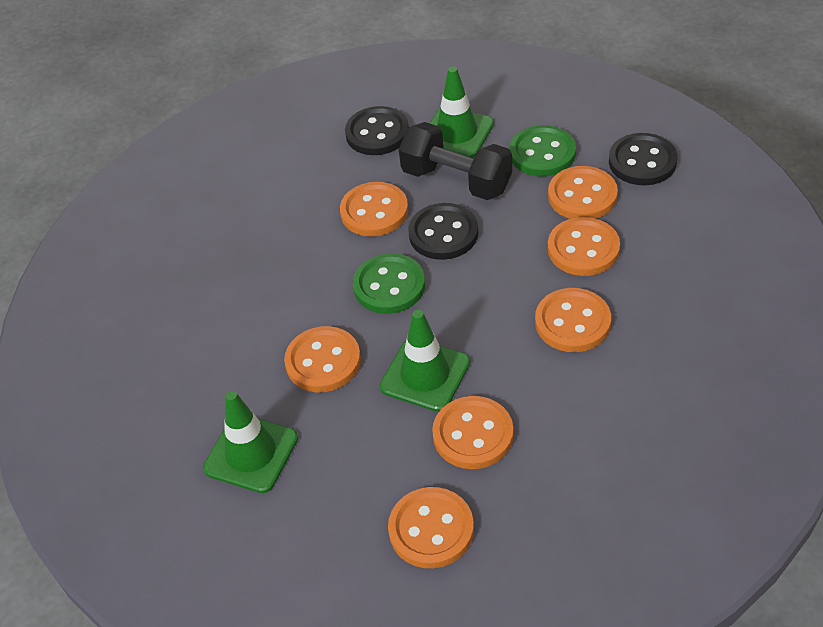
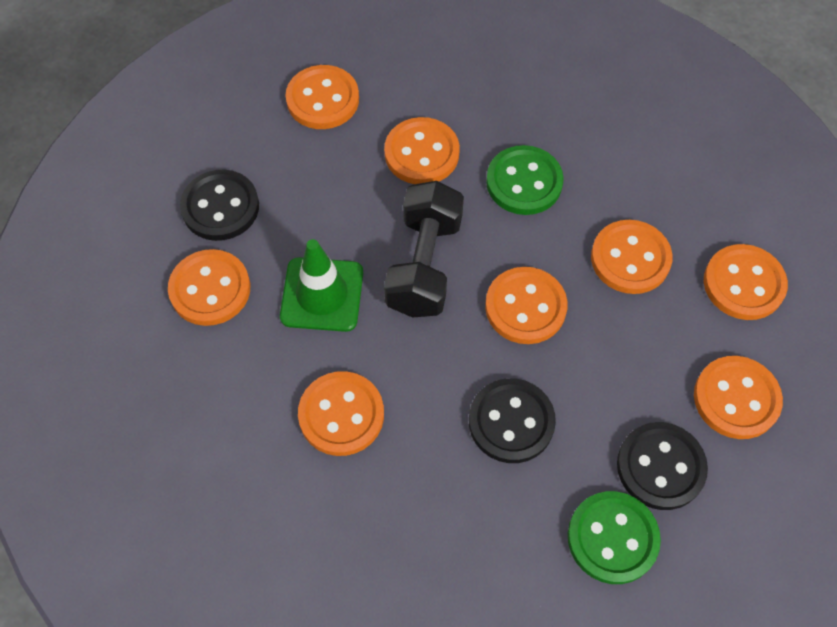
green traffic cone: 3 -> 1
orange button: 7 -> 8

